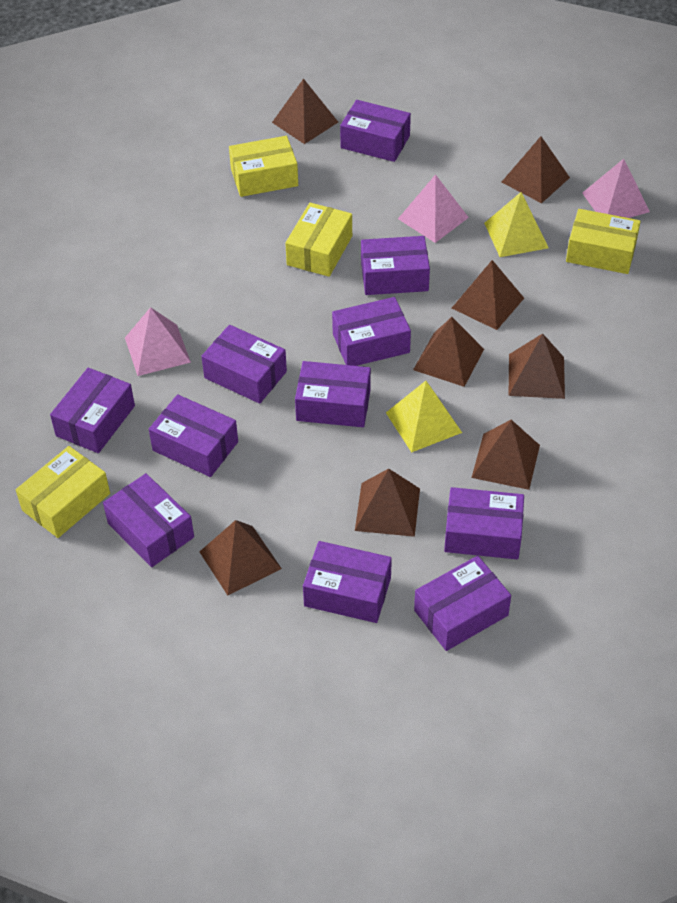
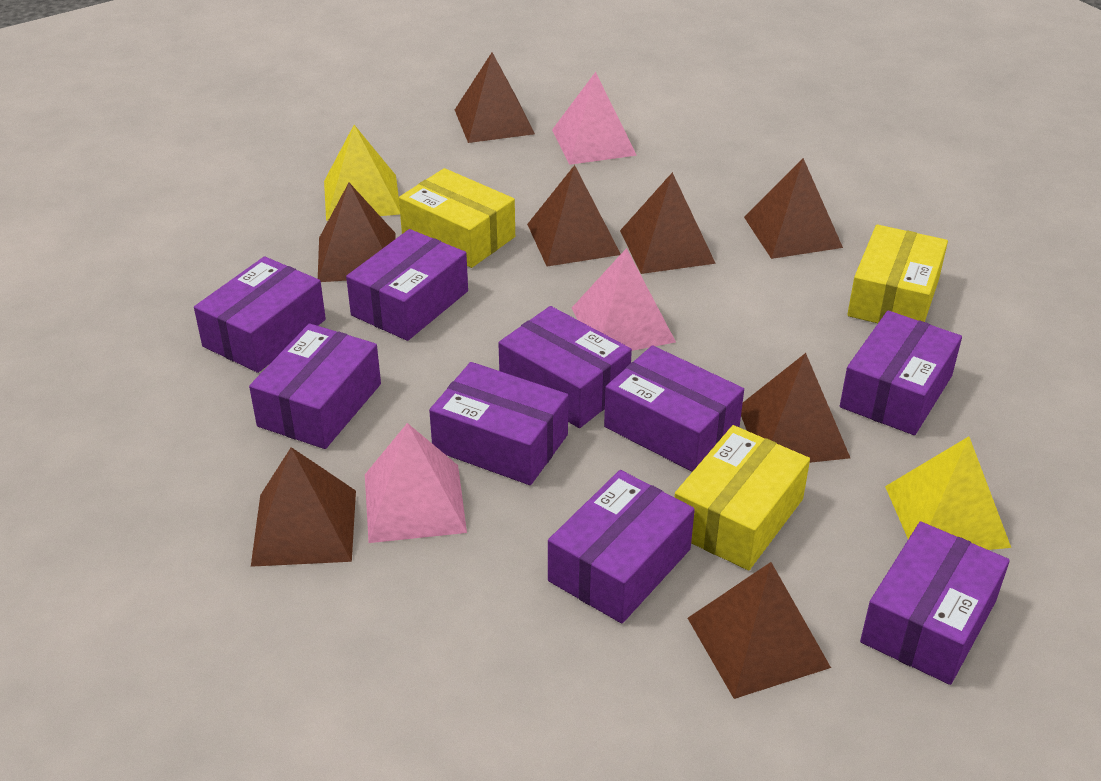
purple box: 11 -> 9
yellow box: 4 -> 3

